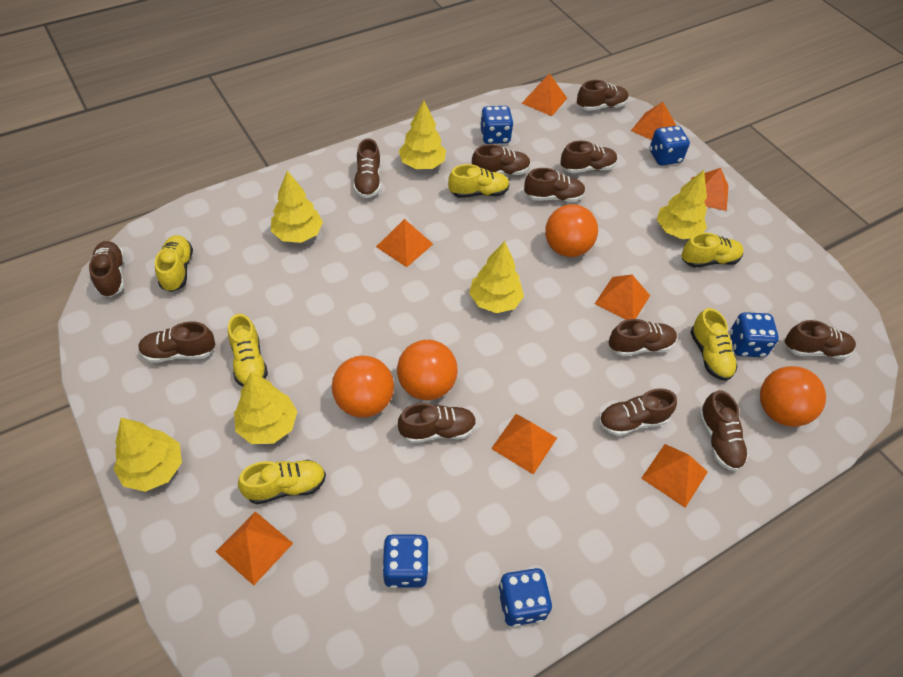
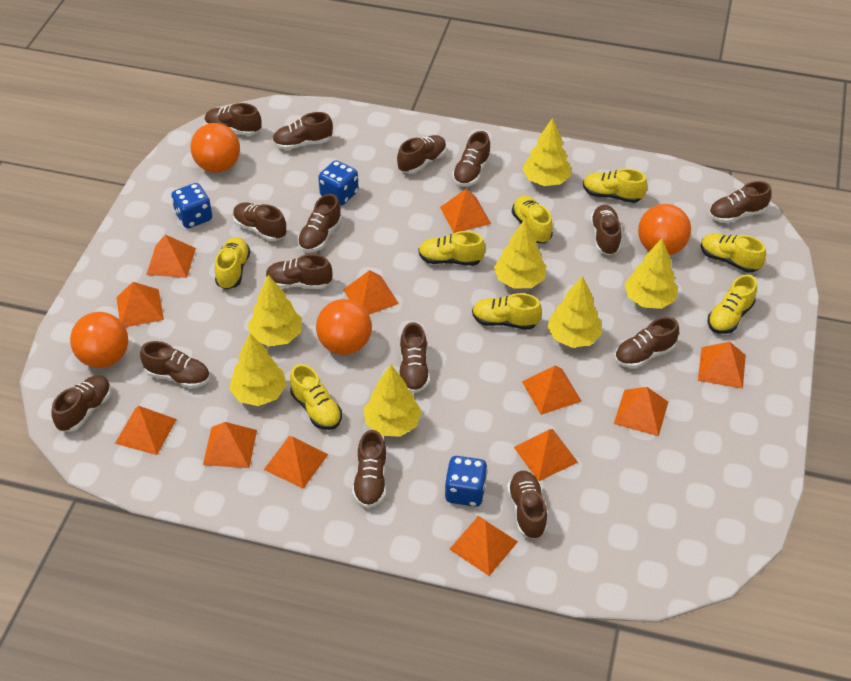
blue dice: 5 -> 3
brown shoe: 12 -> 15
orange pyramid: 8 -> 12
yellow shoe: 6 -> 8
yellow tree: 6 -> 7

